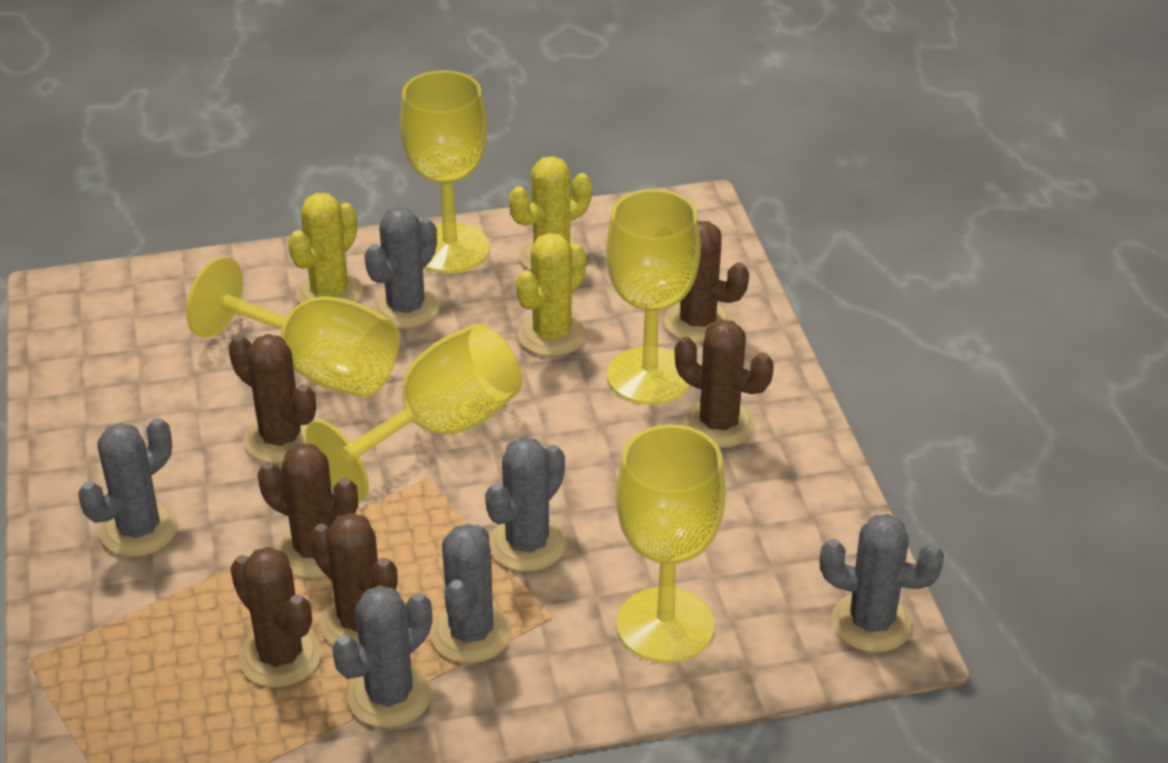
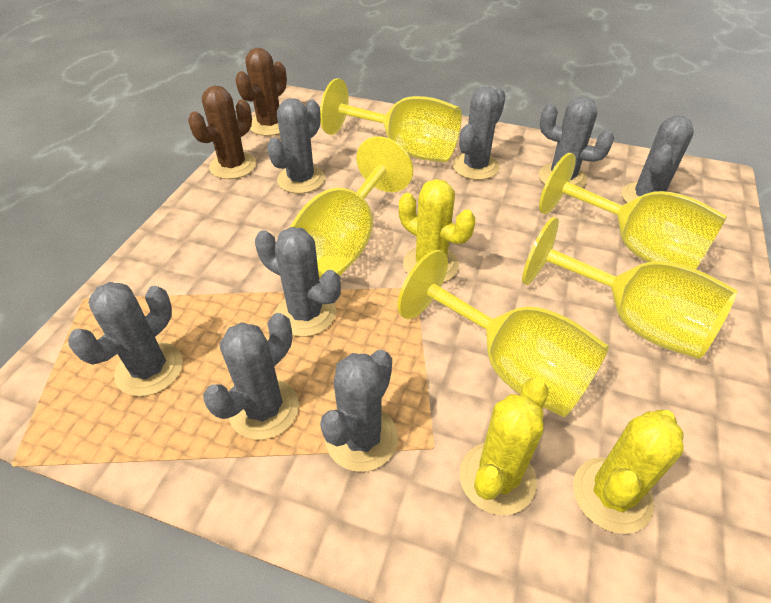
brown cactus: 6 -> 2
grey cactus: 6 -> 8

